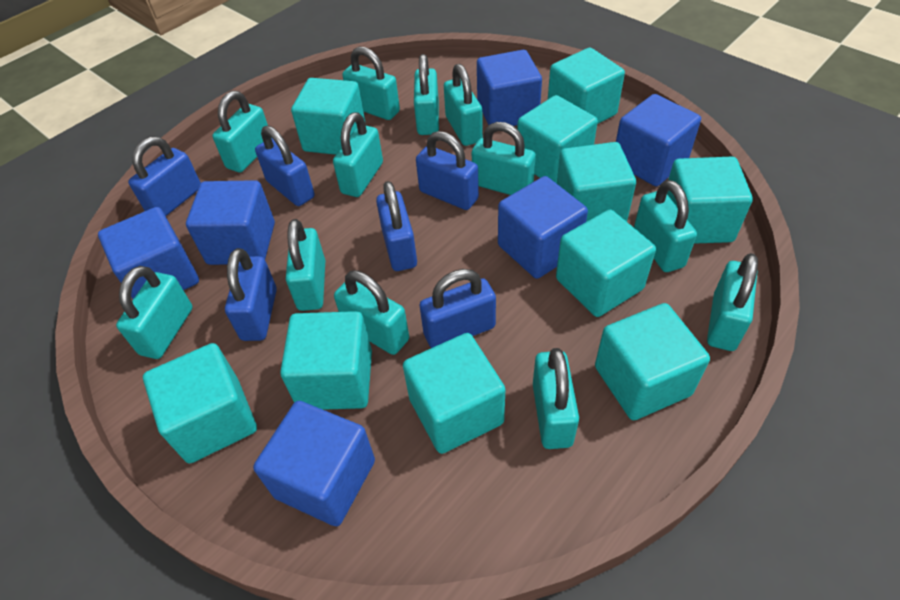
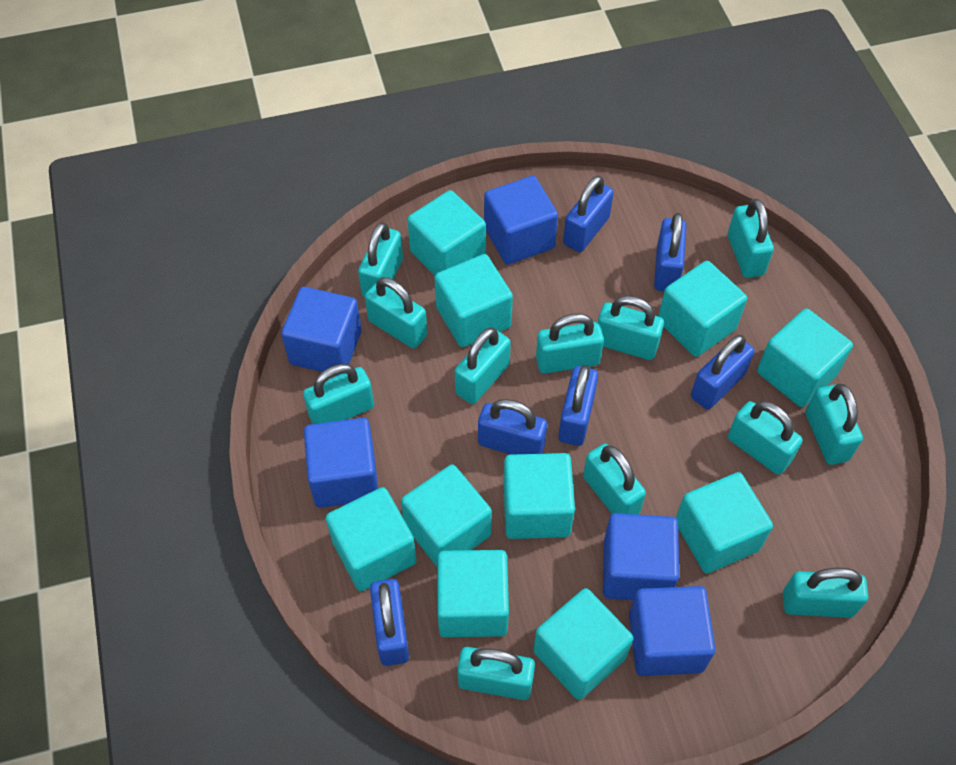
blue cube: 6 -> 5

